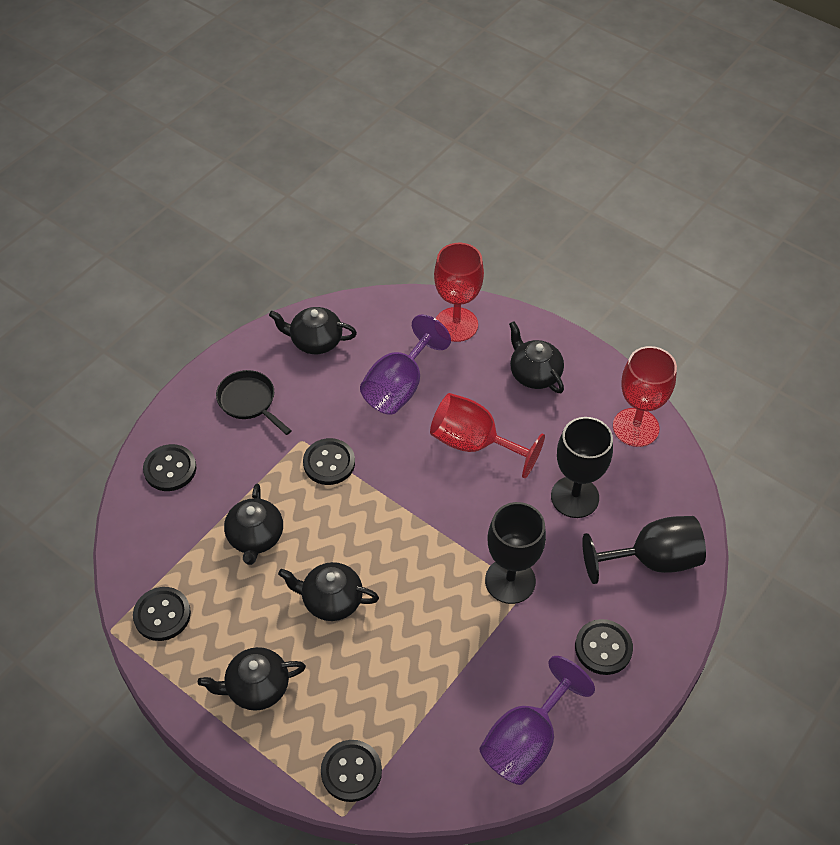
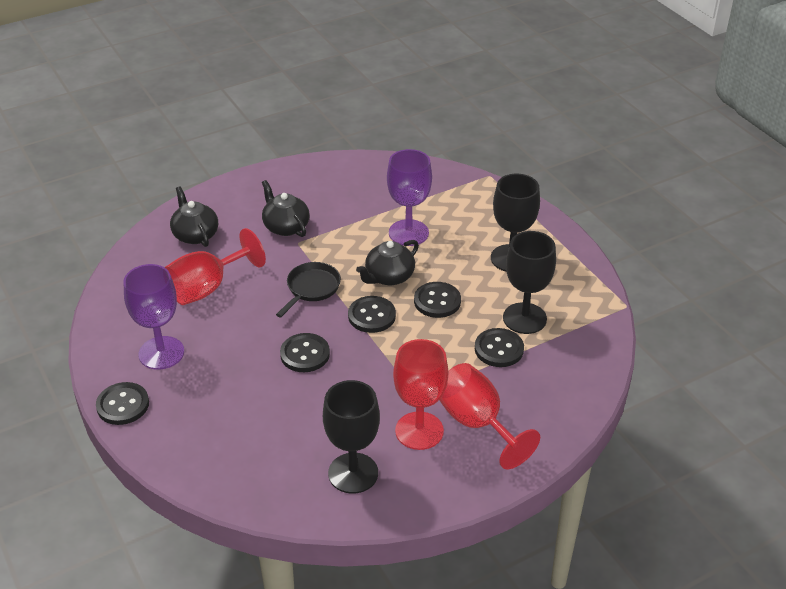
black teapot: 5 -> 3

